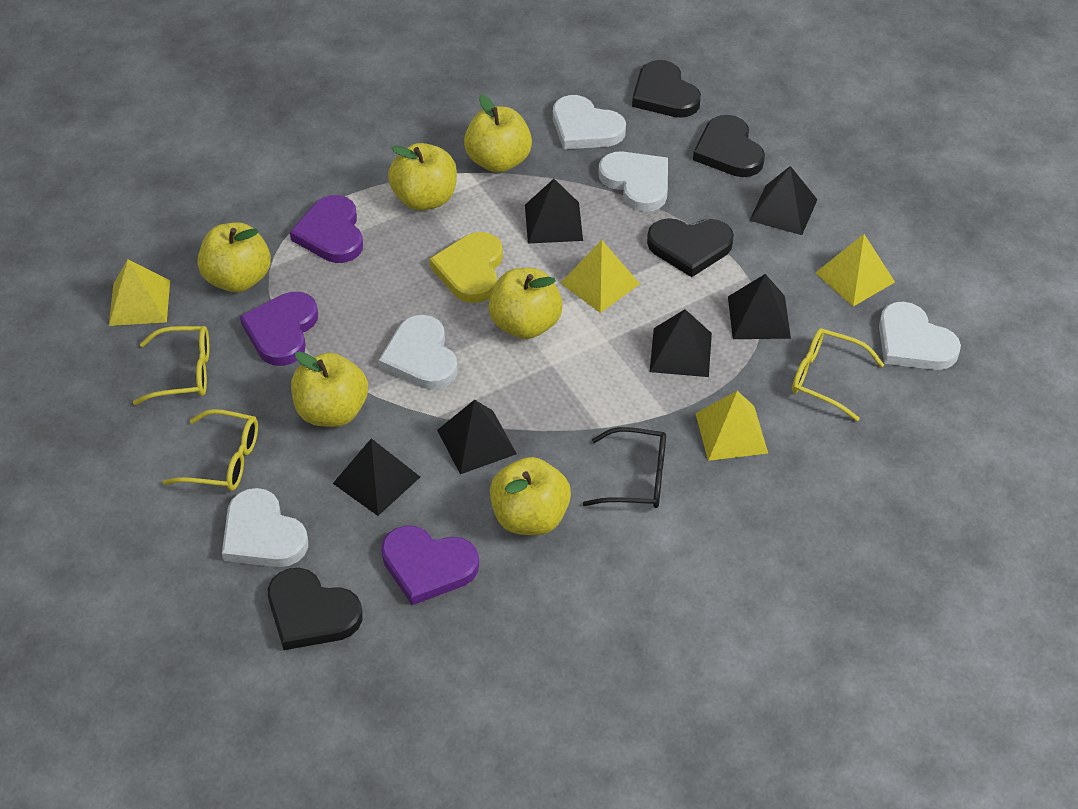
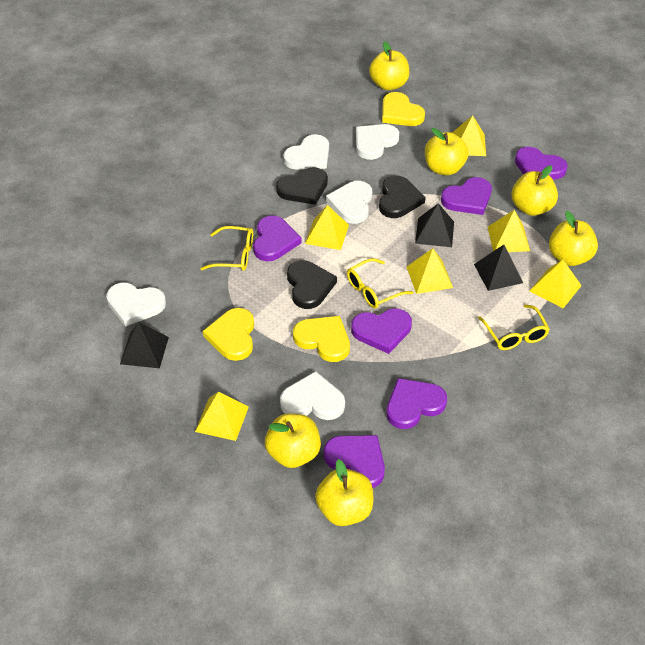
black glasses: 1 -> 0
black heart: 4 -> 3
black pyramid: 6 -> 3
purple heart: 3 -> 6
yellow heart: 1 -> 3
yellow pyramid: 4 -> 6

